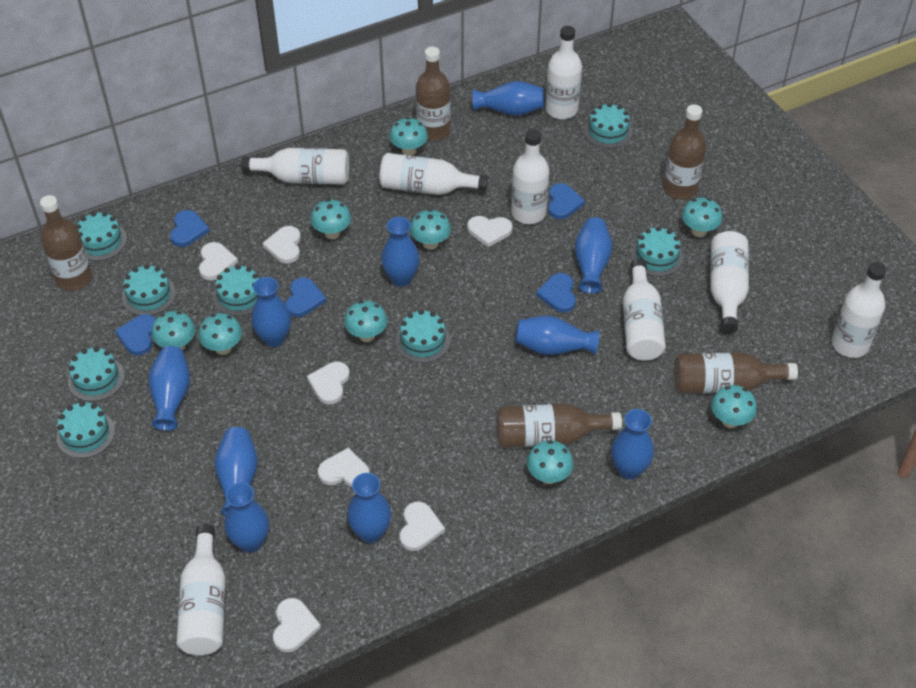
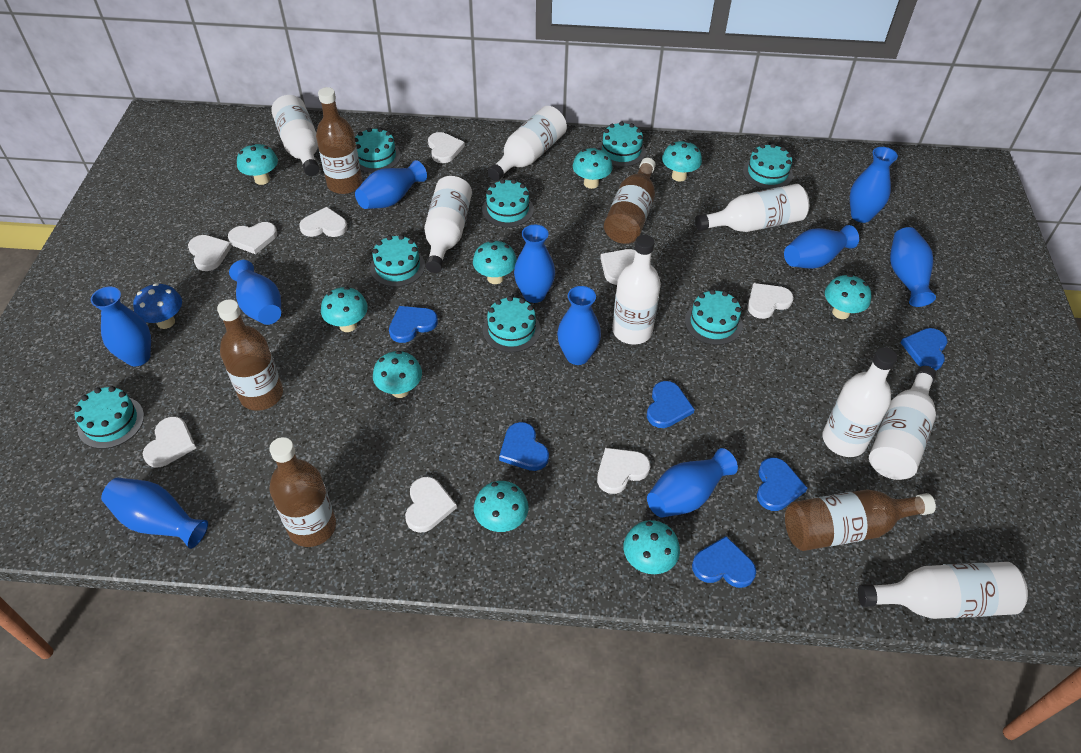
blue heart: 5 -> 6
blue mushroom: 0 -> 1
white heart: 7 -> 9

